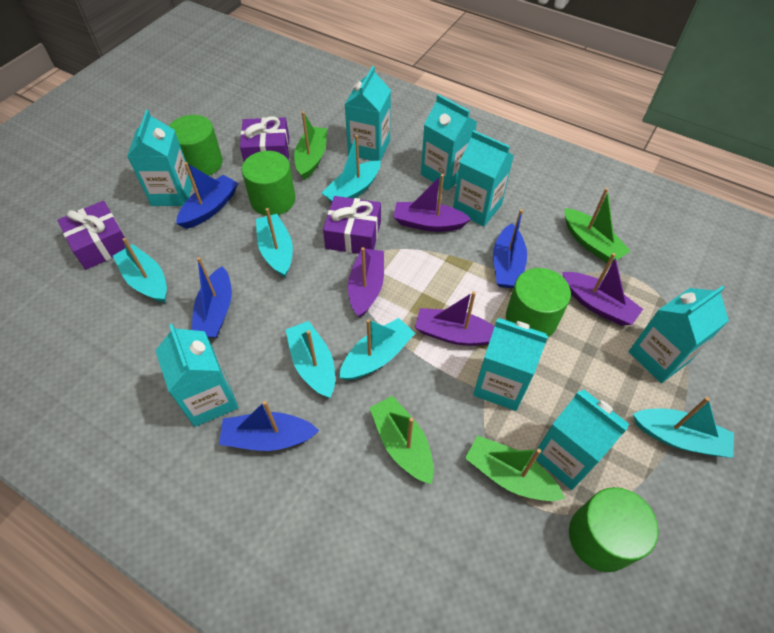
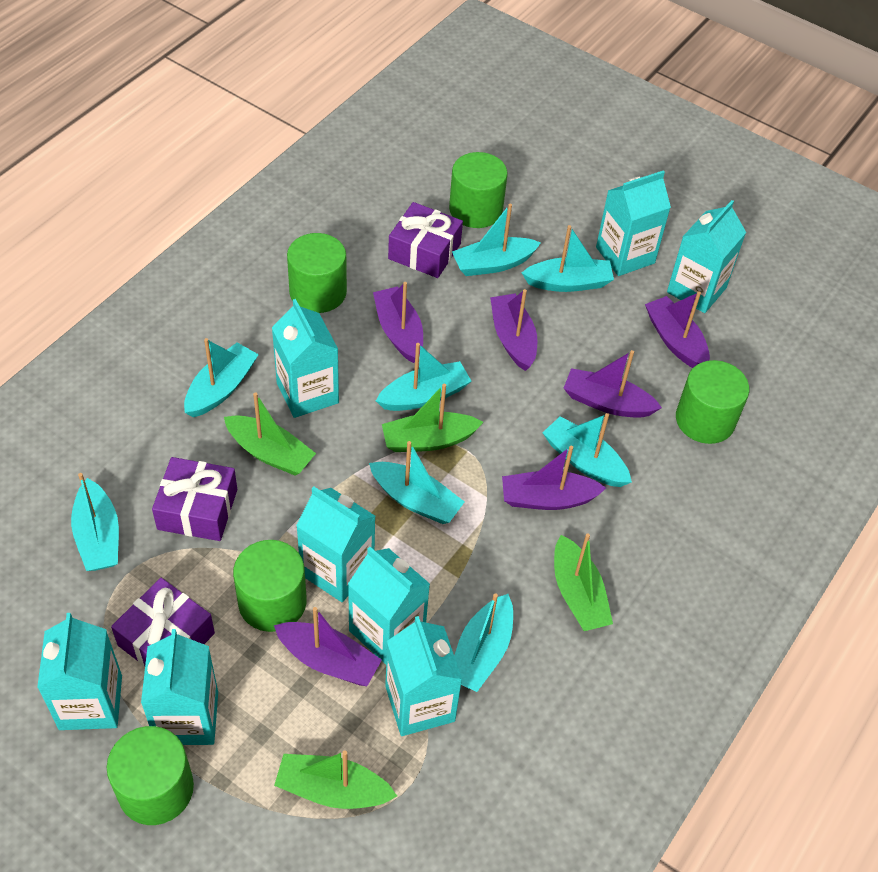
blue boat: 4 -> 0
green cylinder: 4 -> 5
purple boat: 4 -> 6
turquoise boat: 6 -> 8

